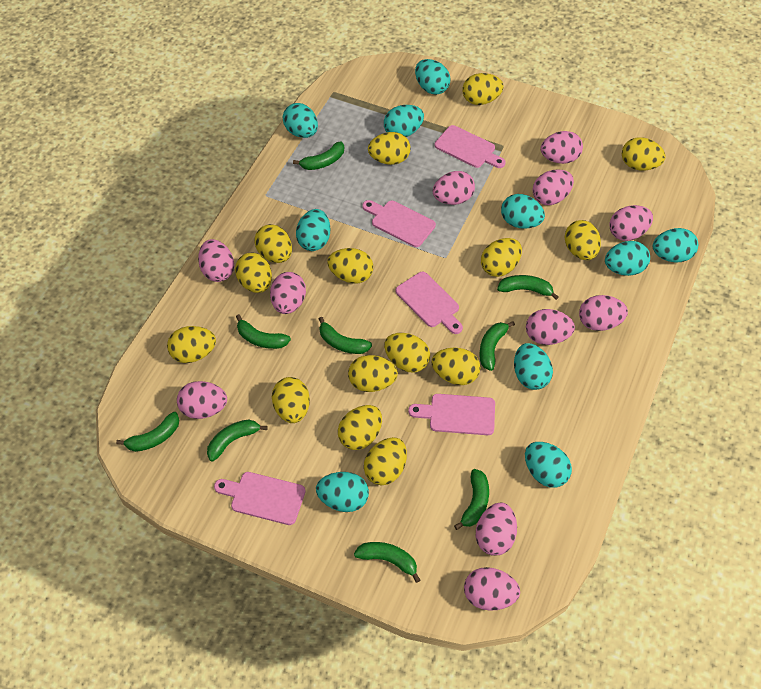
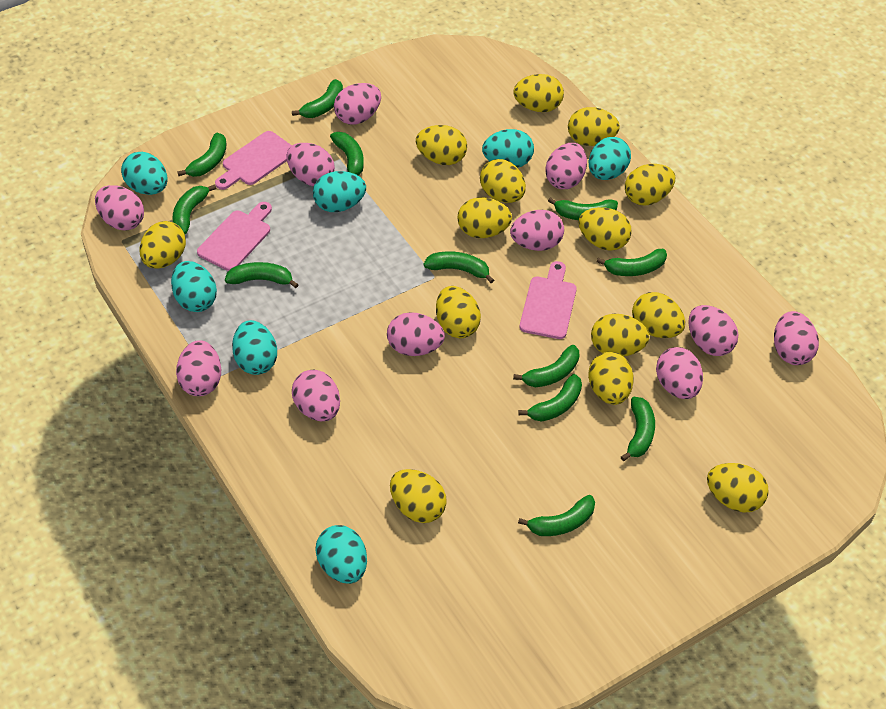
green banana: 9 -> 12
pink cutting board: 5 -> 3
turquoise egg: 10 -> 7
yellow egg: 15 -> 14

